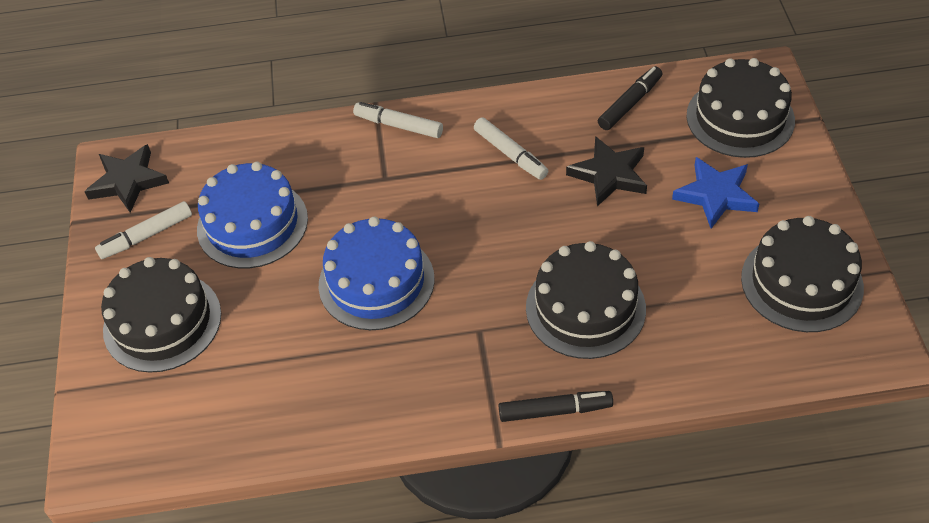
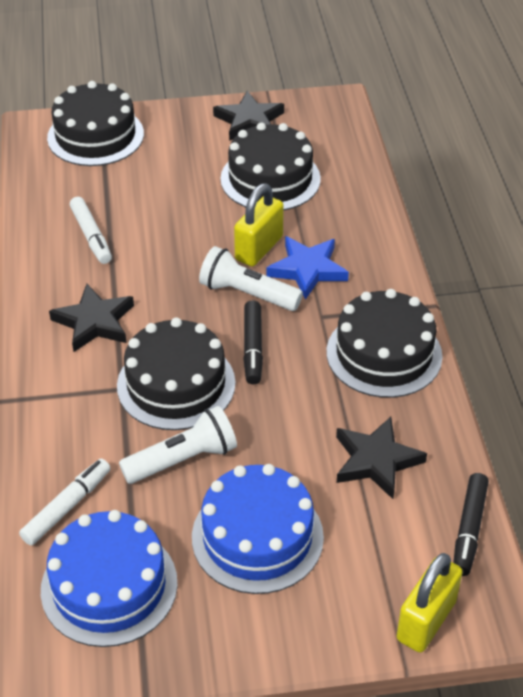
black star: 2 -> 3
white flashlight: 0 -> 2
white marker: 3 -> 2
yellow padlock: 0 -> 2

